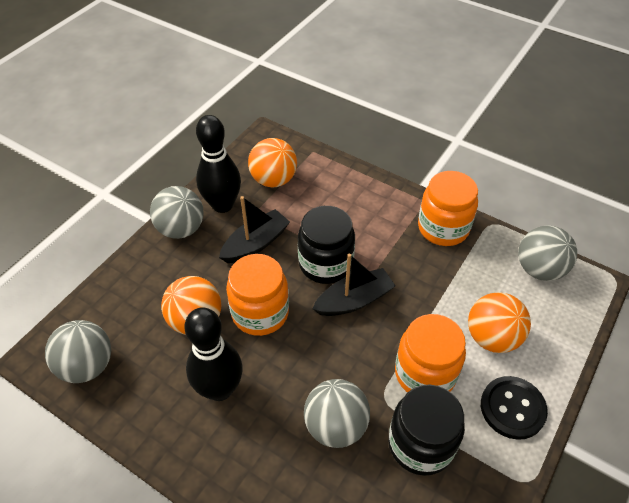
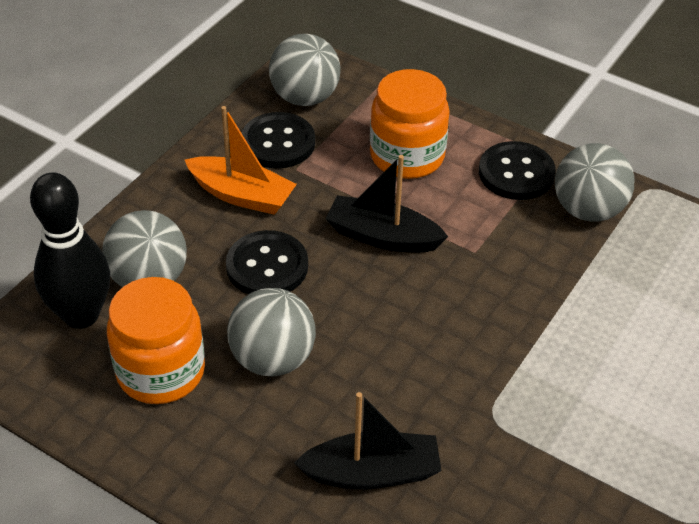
black bowling pin: 2 -> 1
black button: 1 -> 3
black jar: 2 -> 0
orange ball: 3 -> 0
orange boat: 0 -> 1
orange jar: 3 -> 2

